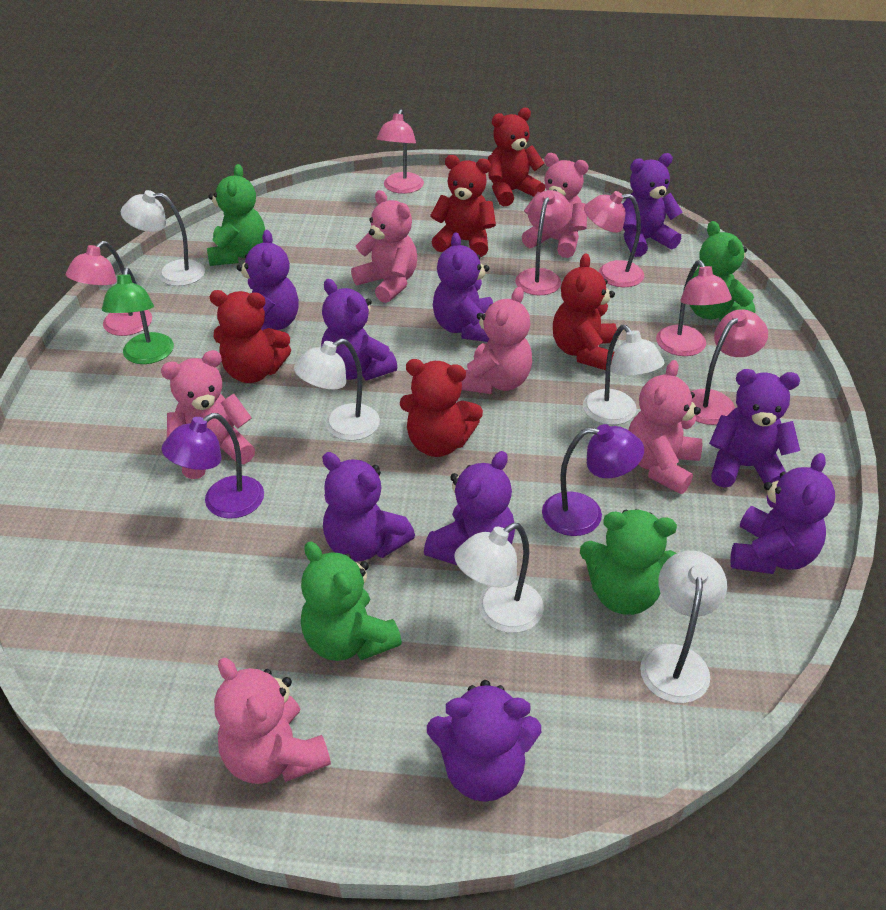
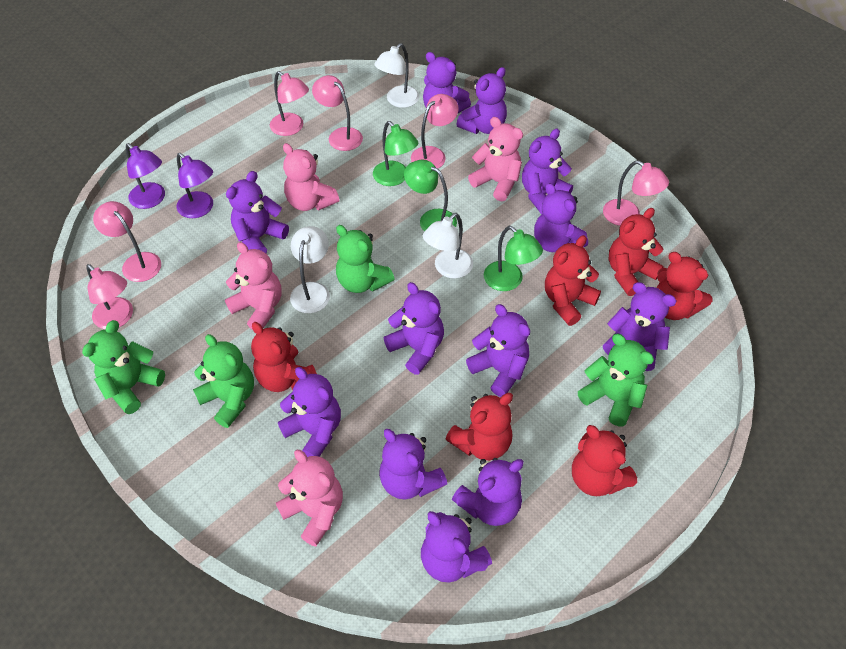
green lamp: 1 -> 3
pink teddy bear: 6 -> 4
purple teddy bear: 9 -> 12
red teddy bear: 5 -> 6
white lamp: 5 -> 3

